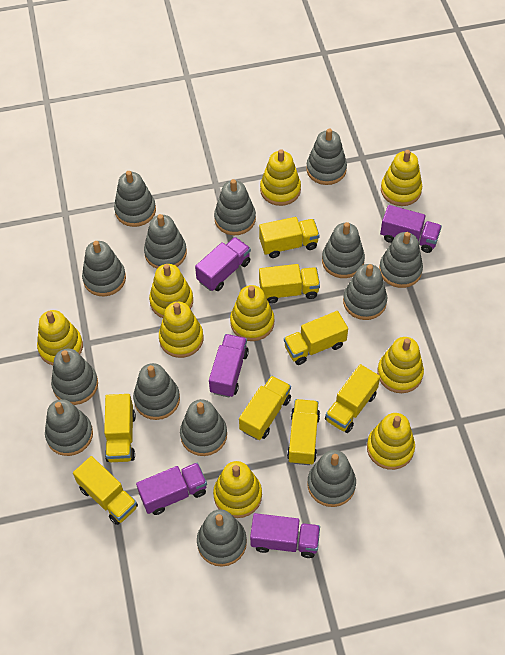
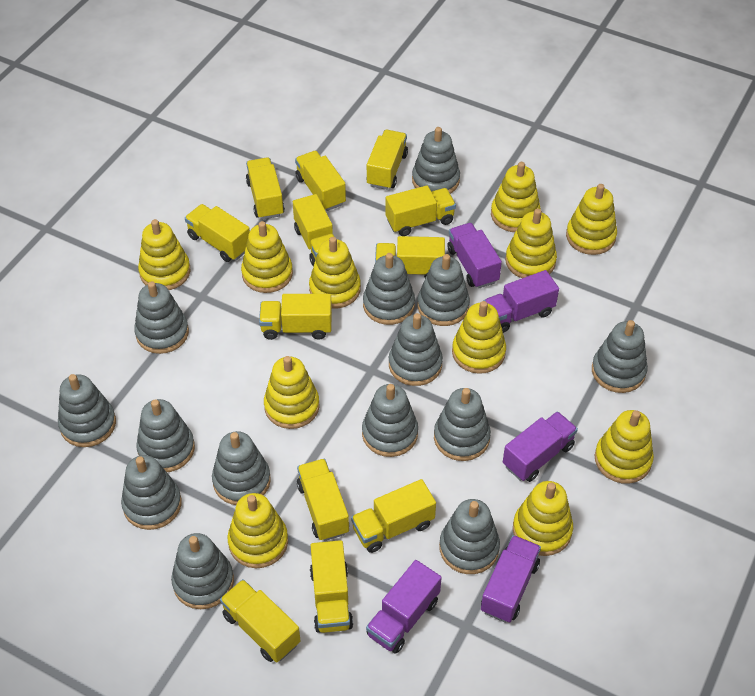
yellow stacking toy: 9 -> 11
yellow truck: 8 -> 12

